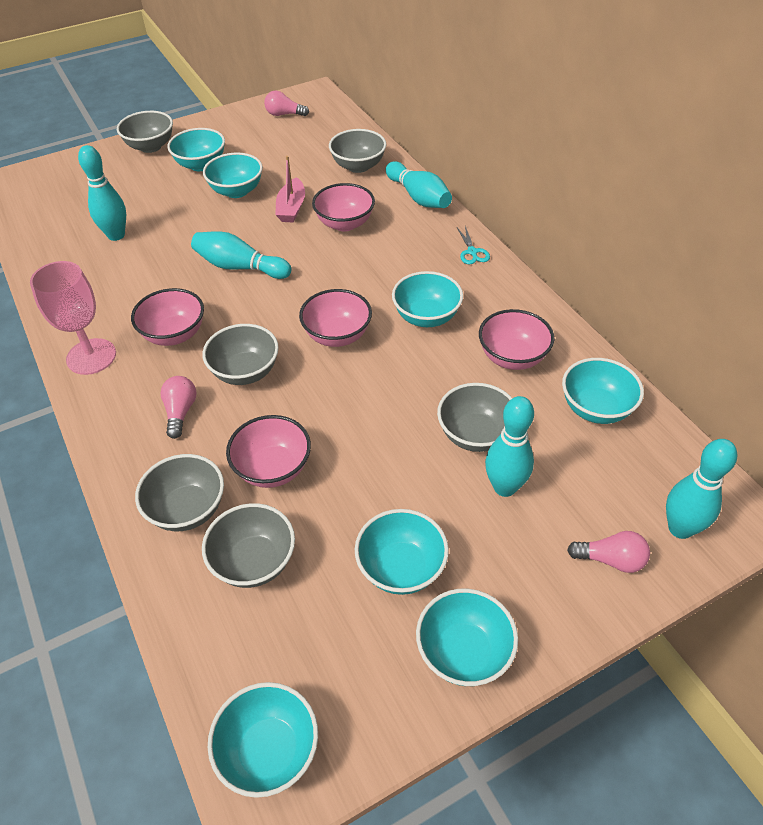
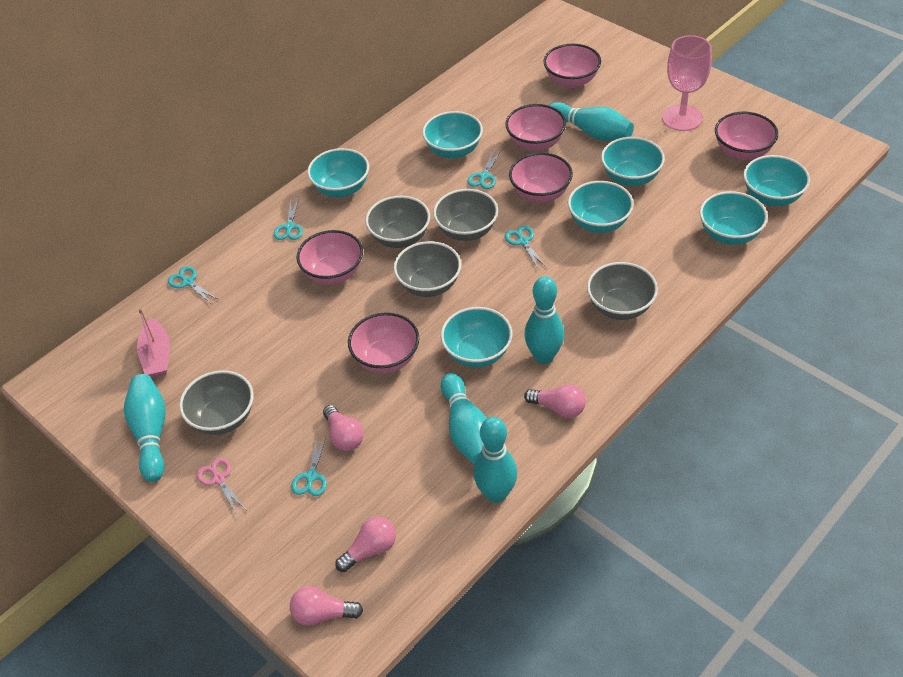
grey bowl: 6 -> 5
pink bowl: 5 -> 6
pink light bulb: 3 -> 4
pink scissors: 0 -> 1
turquoise scissors: 1 -> 5

